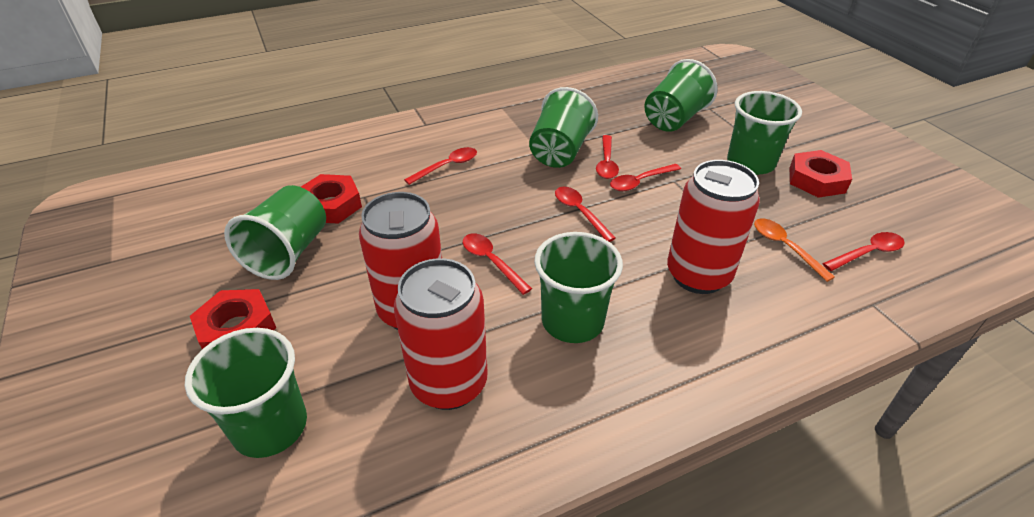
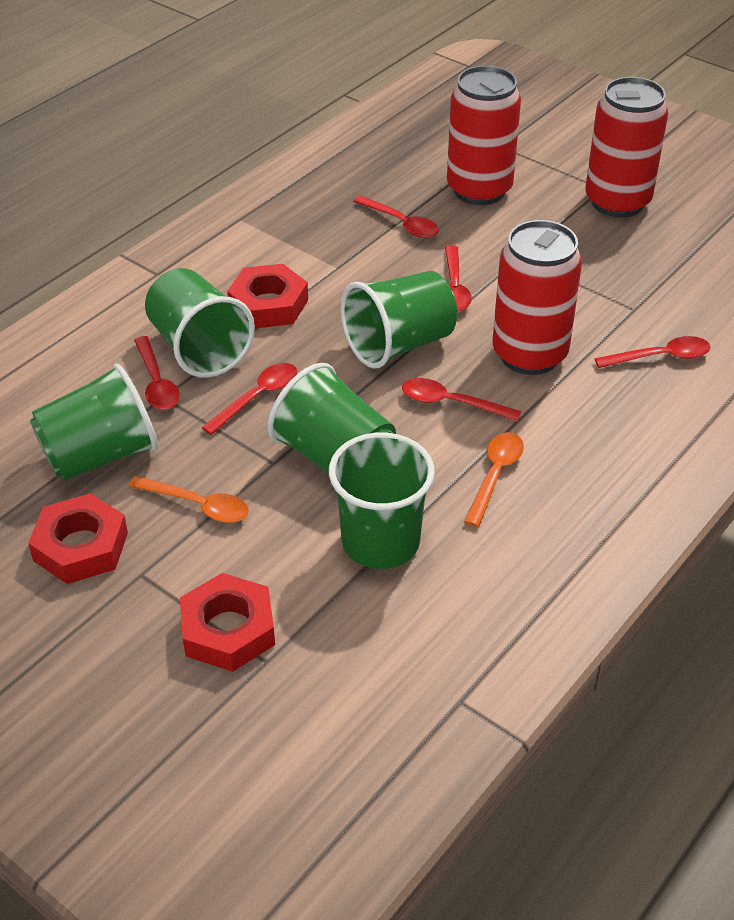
green cup: 6 -> 5
orange spoon: 1 -> 2

